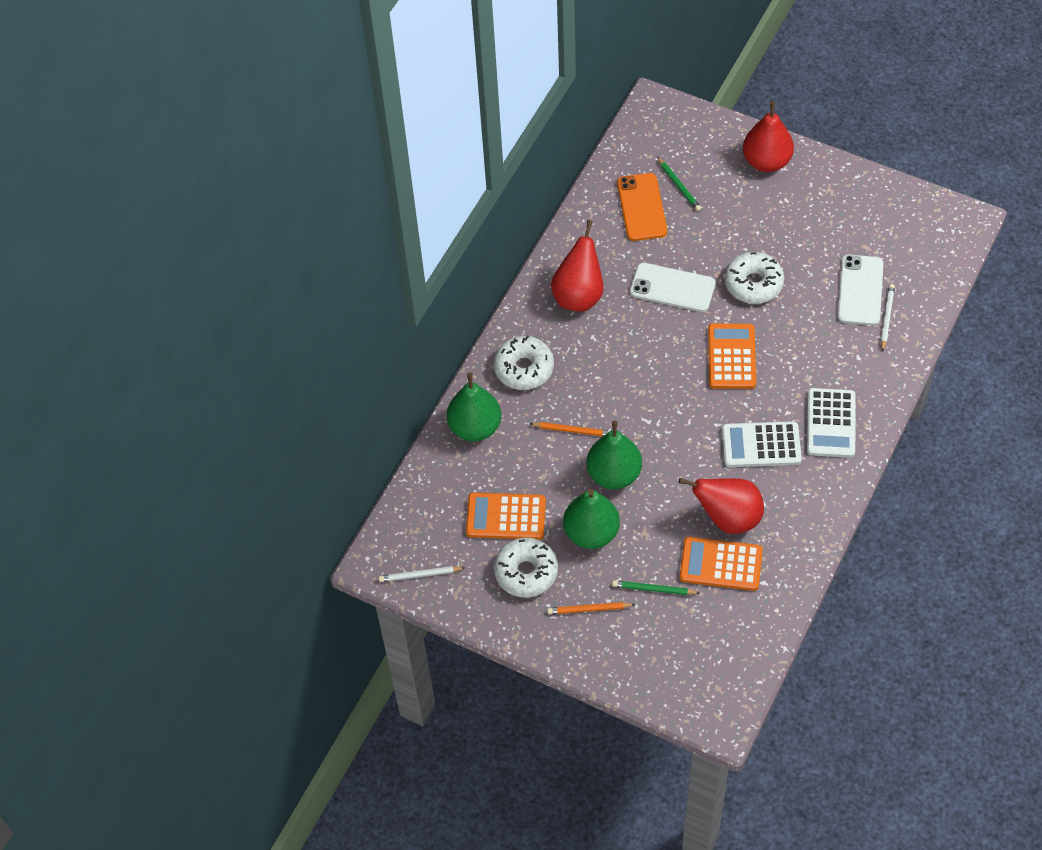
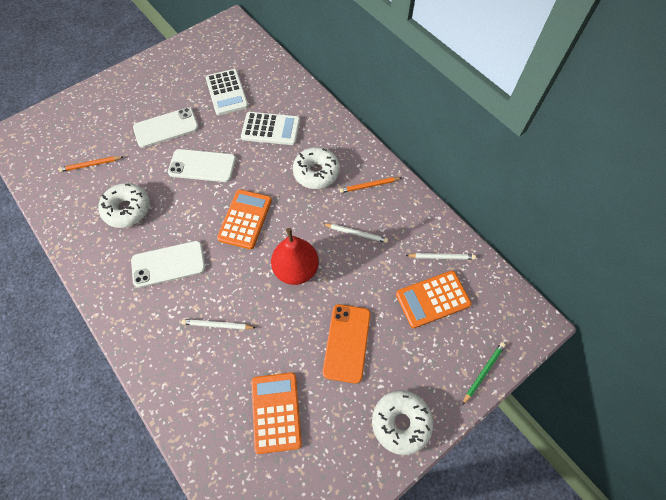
green pear: 3 -> 0
green pencil: 2 -> 1
red pear: 3 -> 1
white pencil: 2 -> 3
white phone: 2 -> 3

